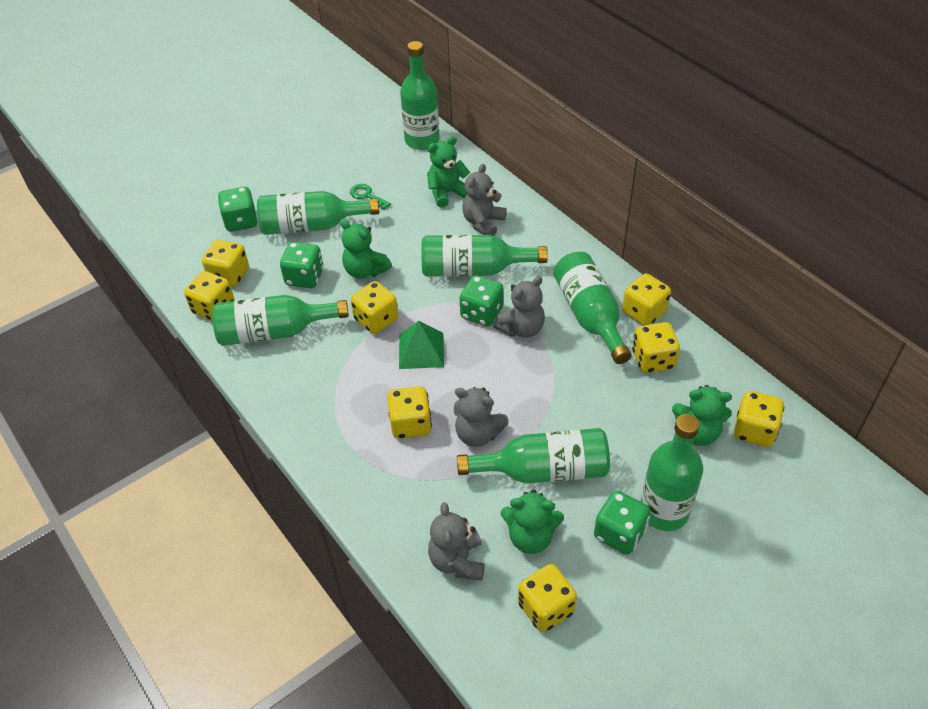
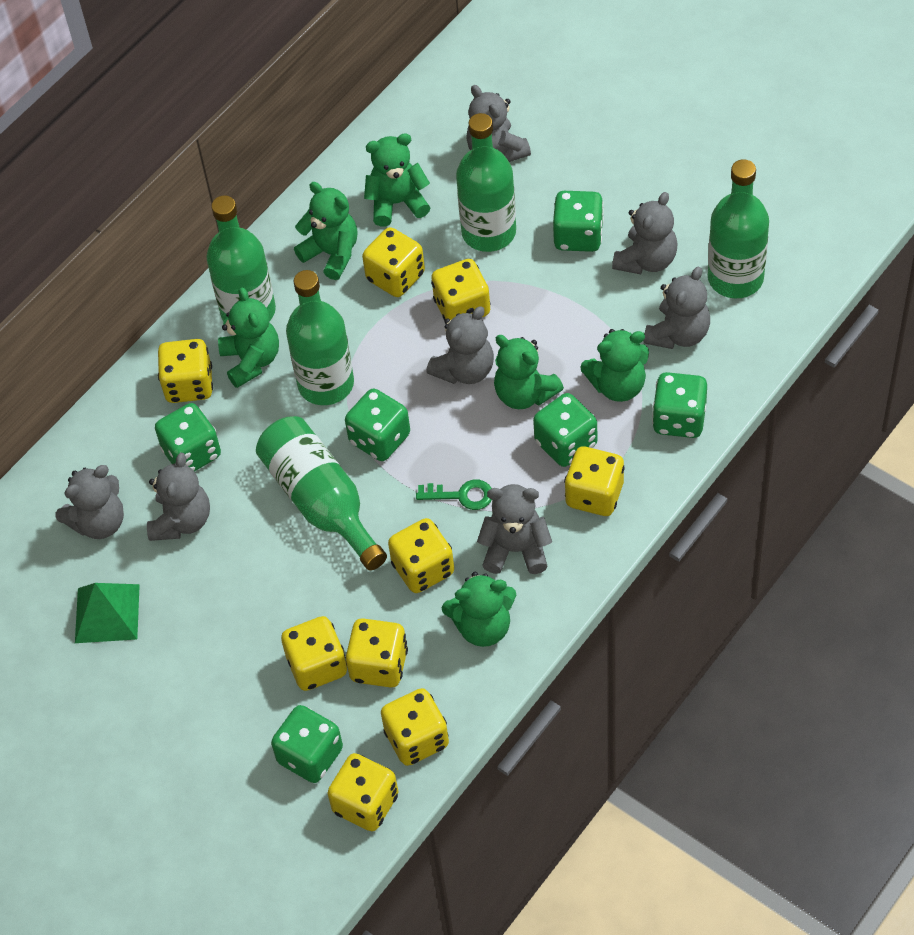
green bottle: 7 -> 5
green dice: 4 -> 6
green teddy bear: 4 -> 6
grey teddy bear: 4 -> 7
yellow dice: 8 -> 9

